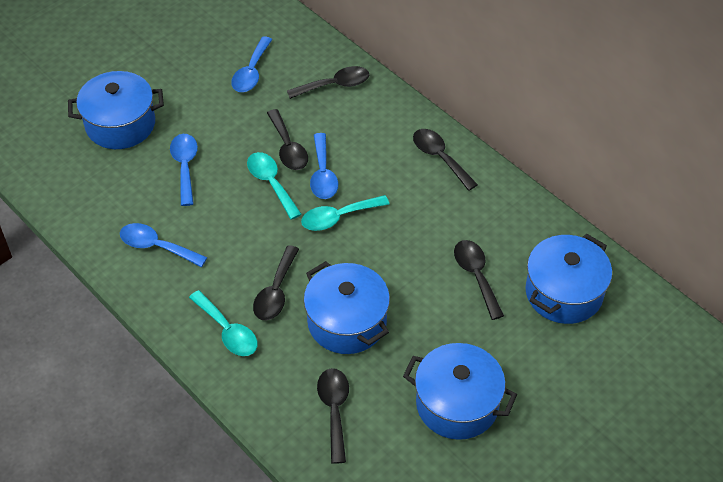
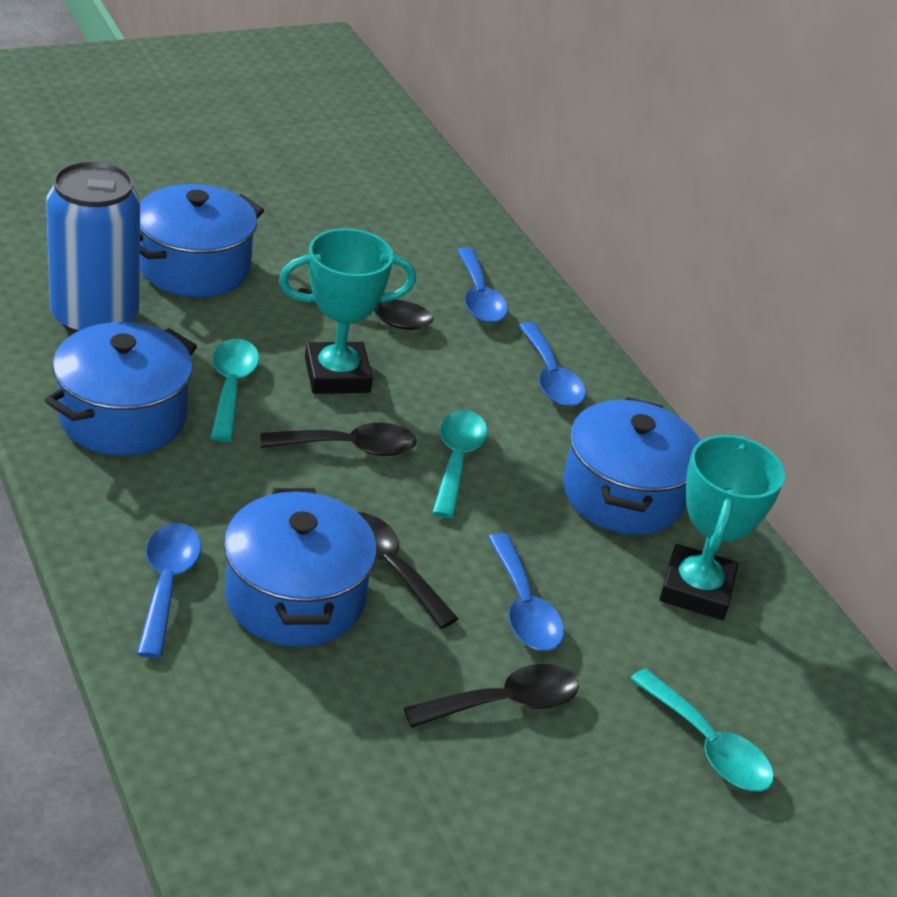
black spoon: 6 -> 4
blue can: 0 -> 1
turquoise trophy: 0 -> 2

